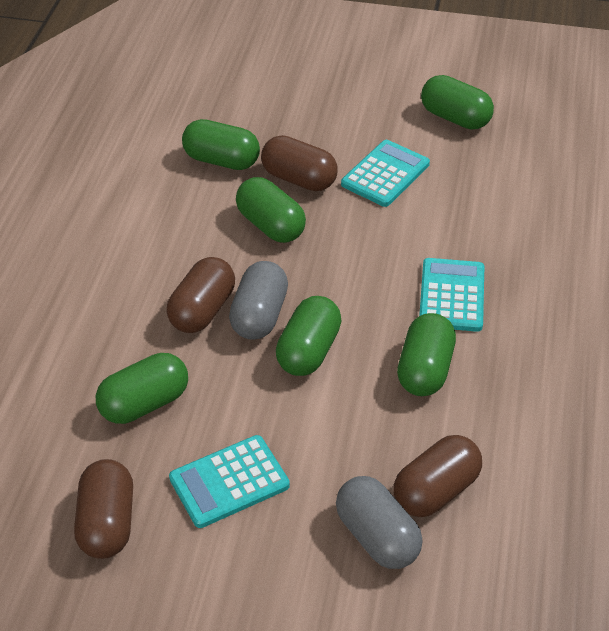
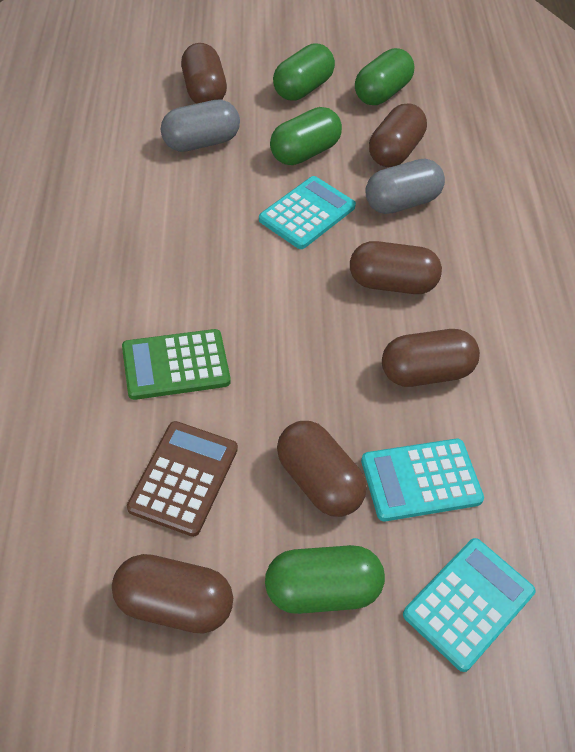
brown calculator: 0 -> 1
brown capsule: 4 -> 6
green calculator: 0 -> 1
green capsule: 6 -> 4

